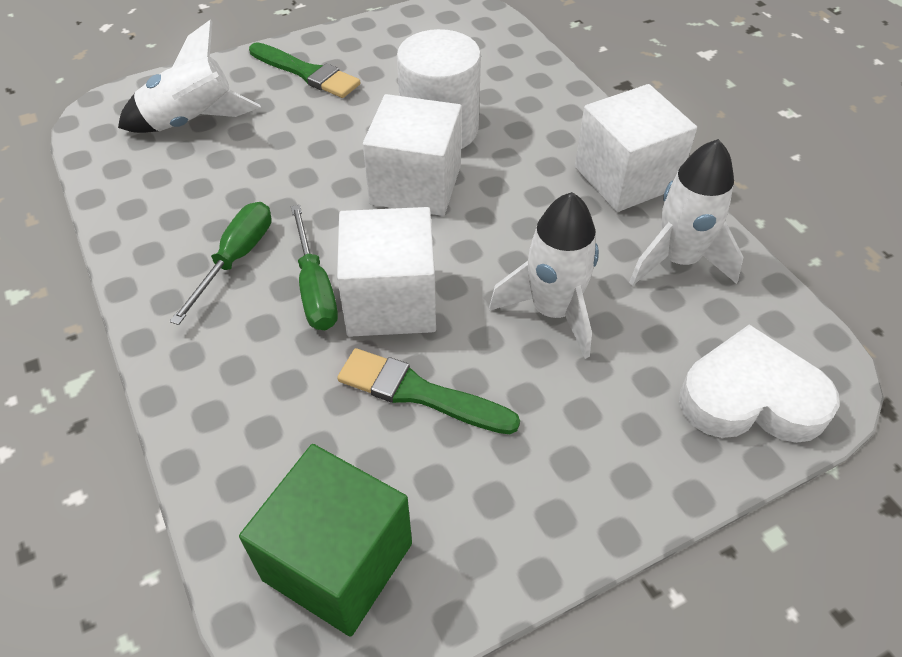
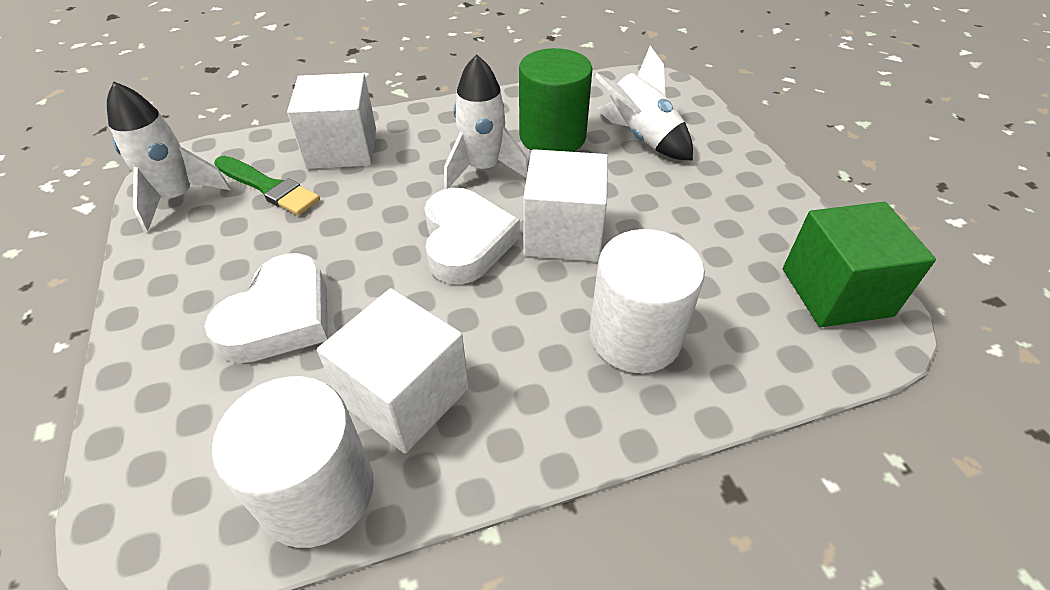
green brush: 2 -> 1
green cylinder: 0 -> 1
green screwdriver: 2 -> 0
white cylinder: 1 -> 2
white heart: 1 -> 2

